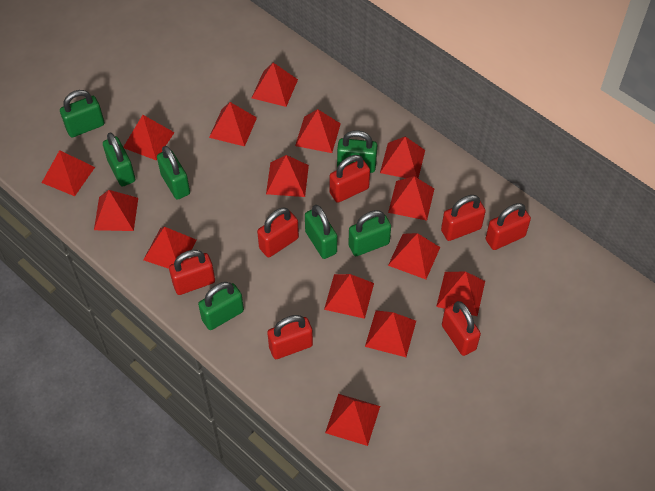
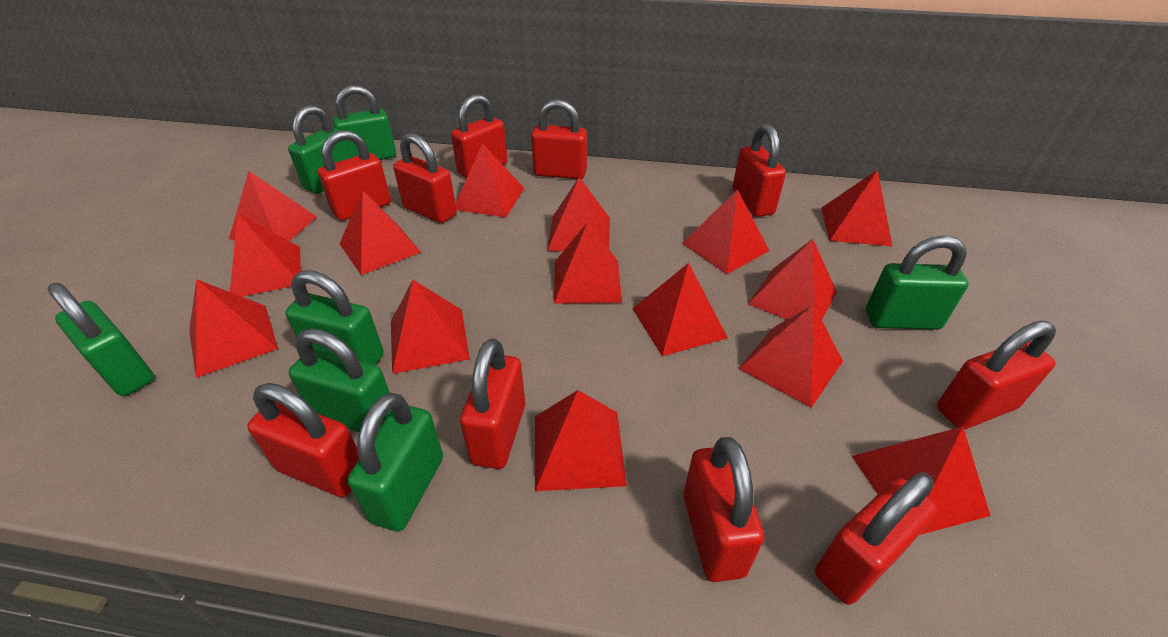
red padlock: 7 -> 10

